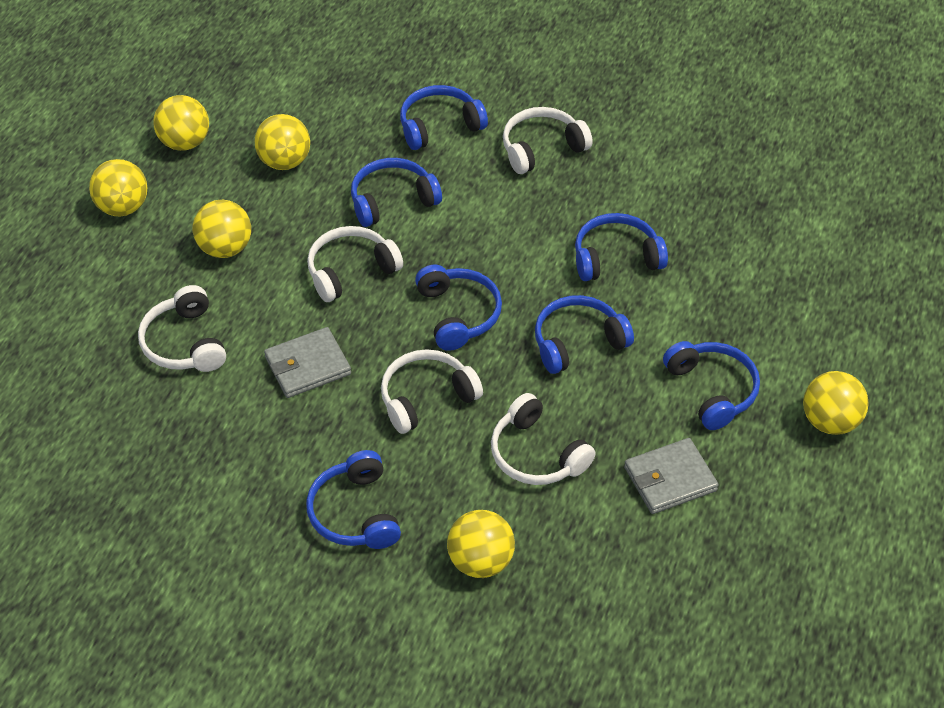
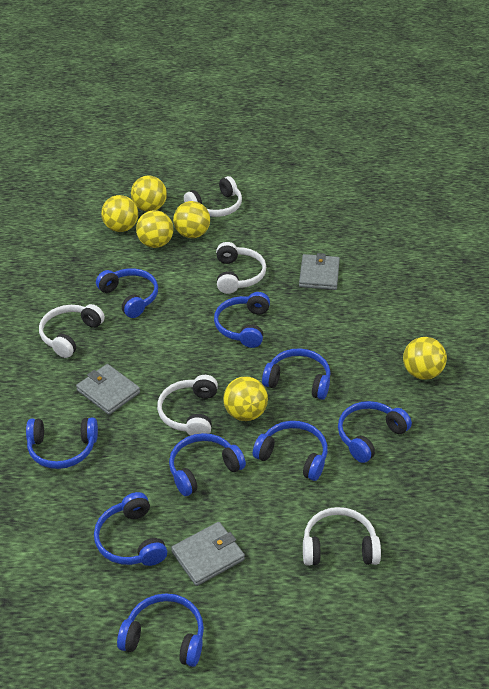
blue headphones: 7 -> 9
grey wallet: 2 -> 3

